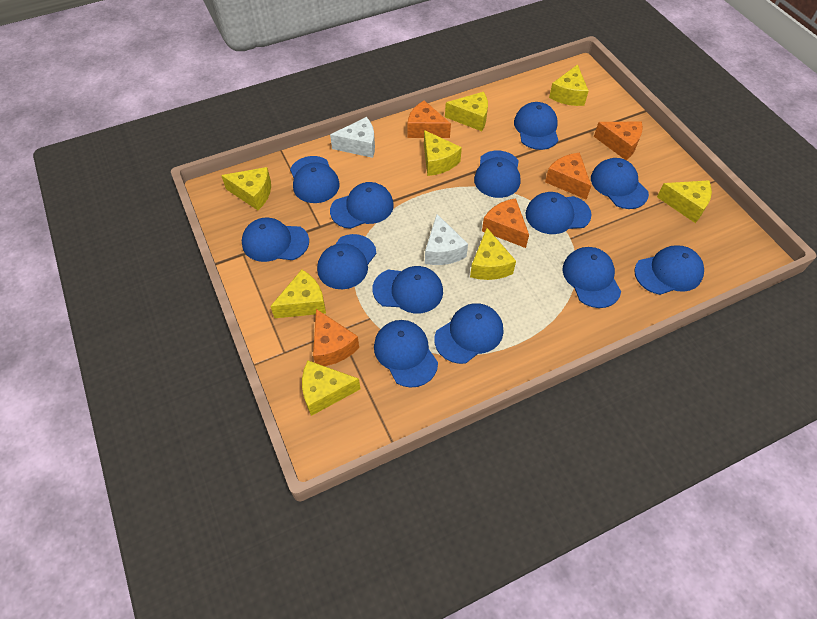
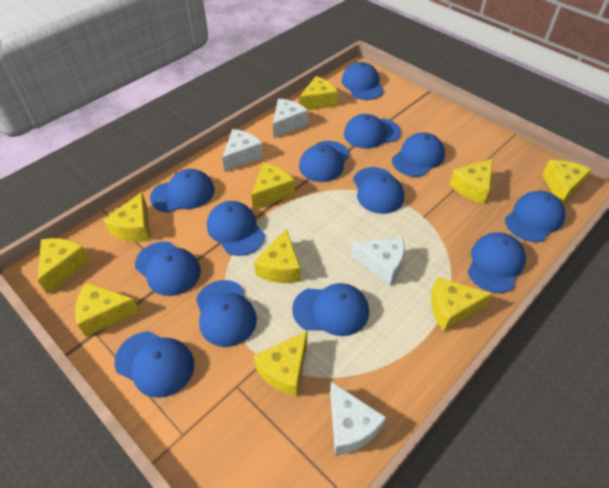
orange cheese: 5 -> 0
white cheese: 2 -> 4
yellow cheese: 8 -> 10

